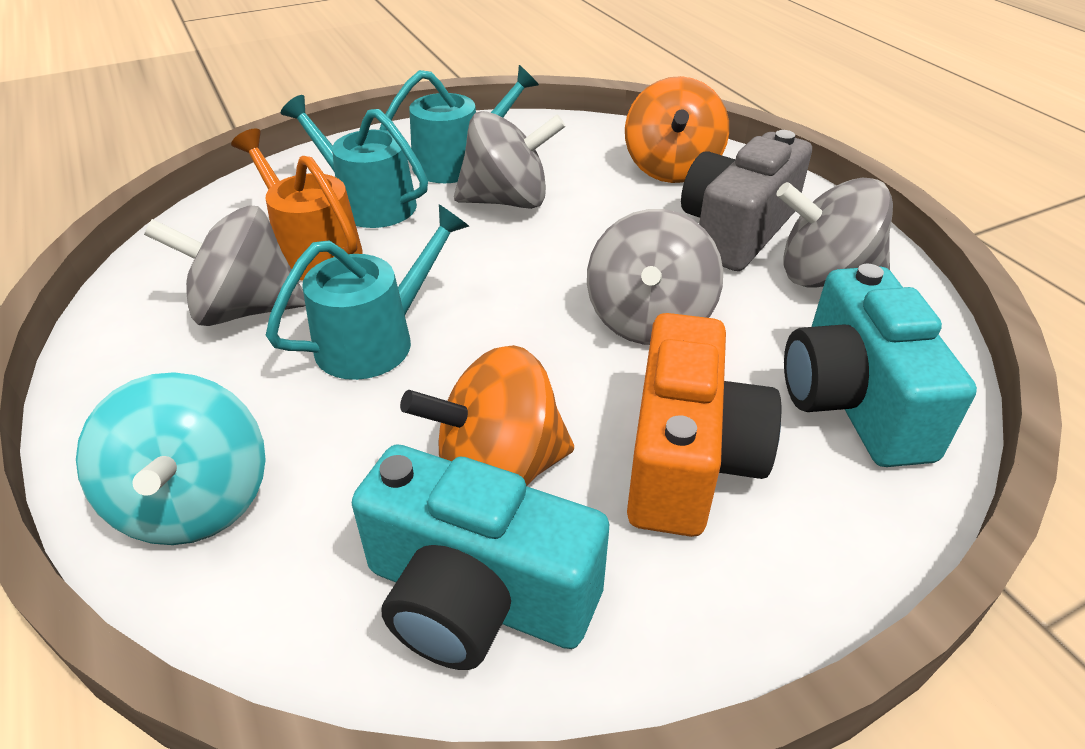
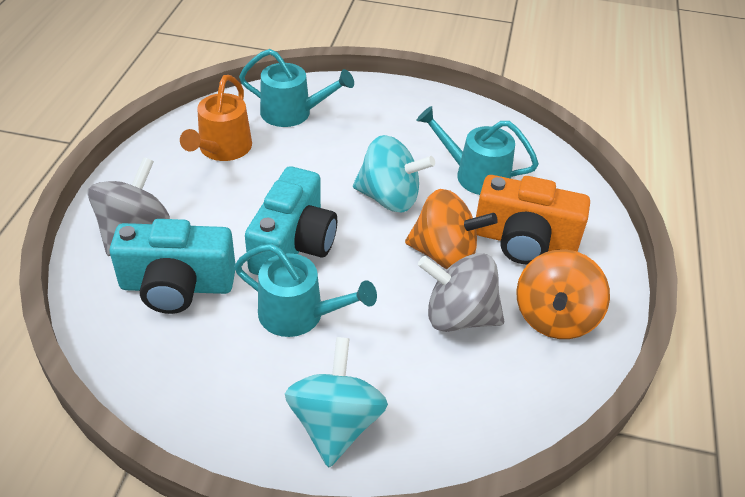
grey camera: 1 -> 0
grey spinning top: 4 -> 2
turquoise spinning top: 1 -> 2

